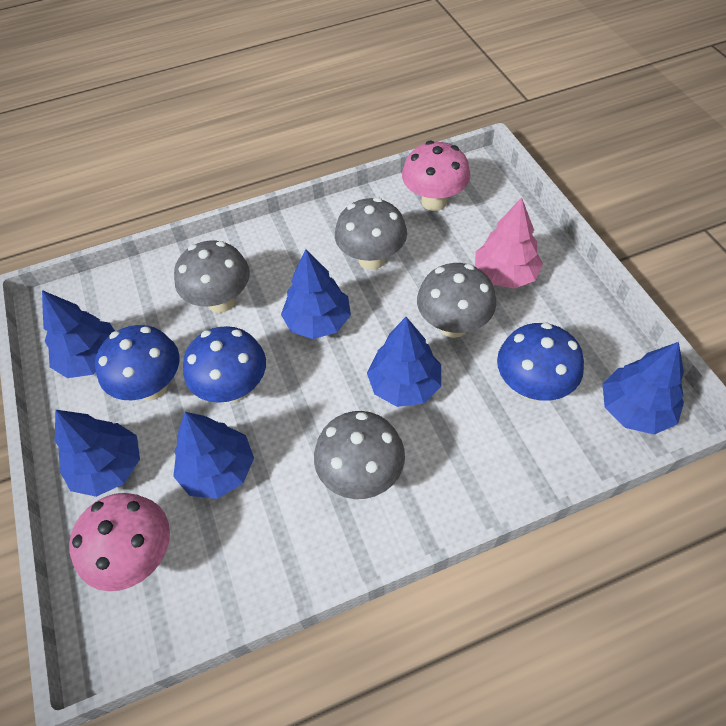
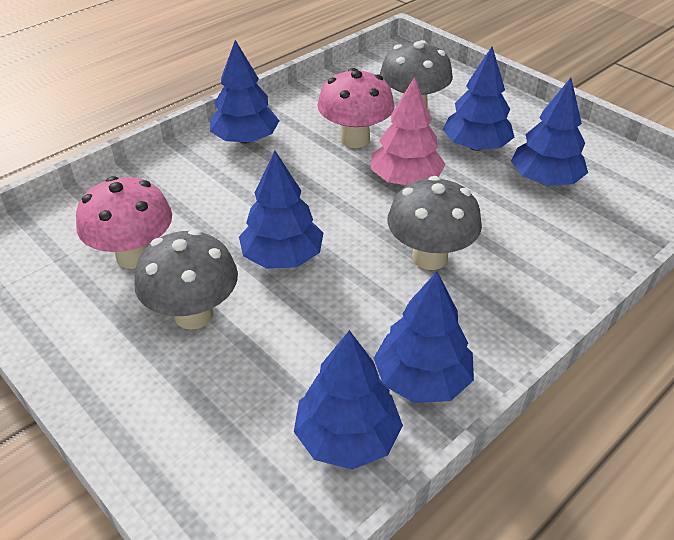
blue mushroom: 3 -> 0
grey mushroom: 4 -> 3

